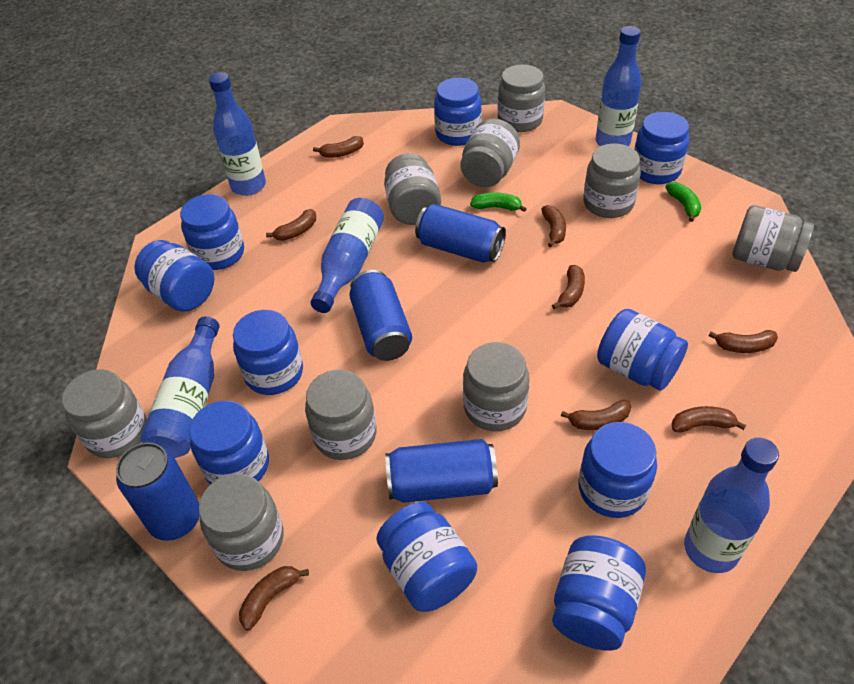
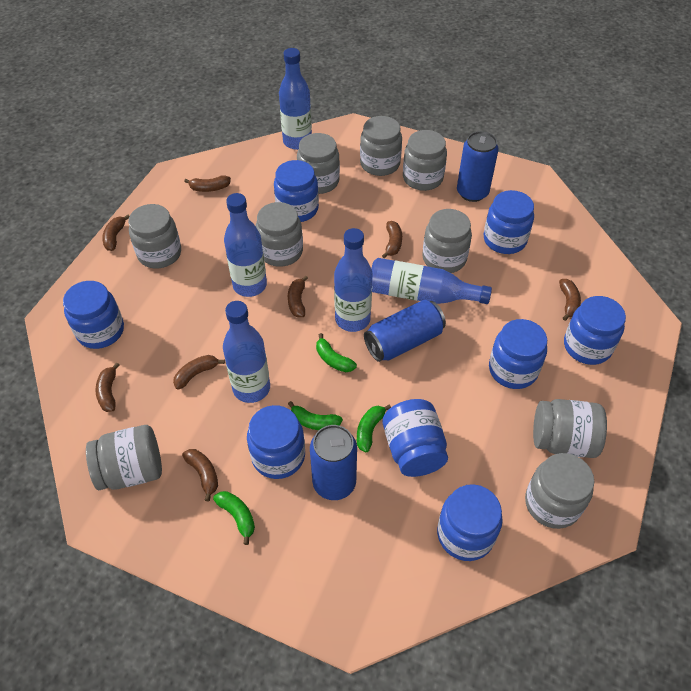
blue can: 4 -> 3
blue jar: 10 -> 8
green banana: 2 -> 4

